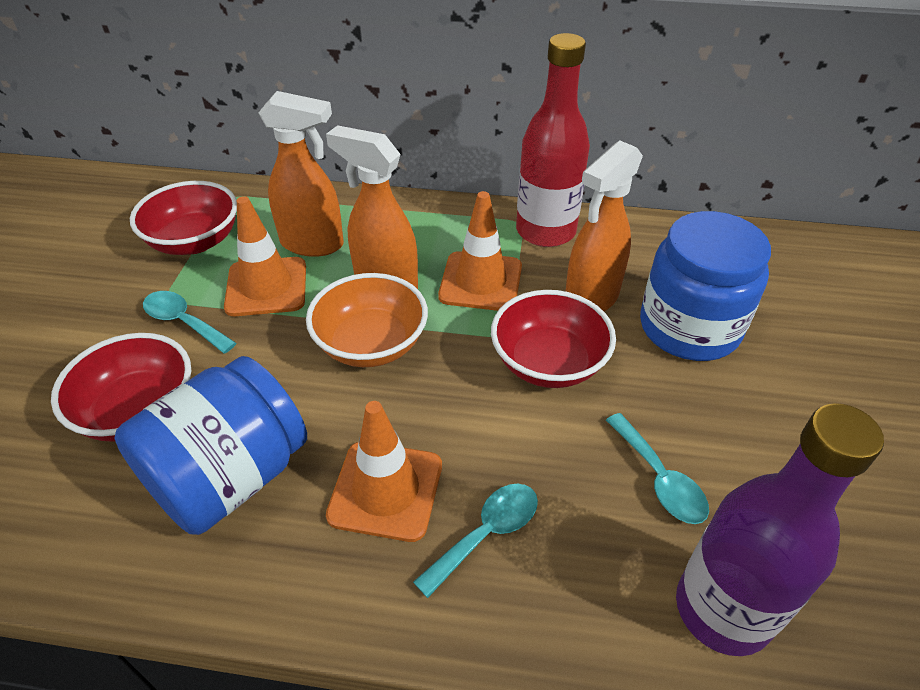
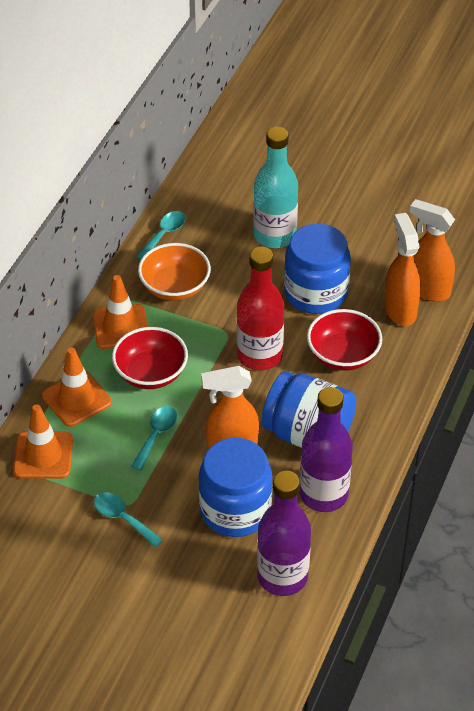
blue jar: 2 -> 3
purple bottle: 1 -> 2
red bowl: 3 -> 2
turquoise bottle: 0 -> 1

